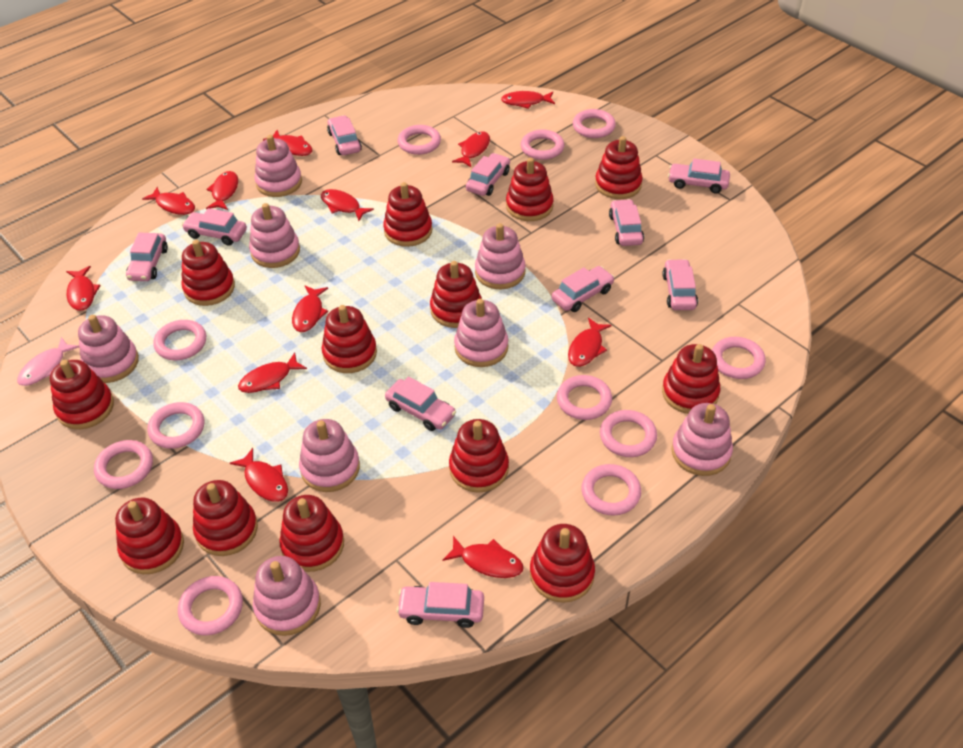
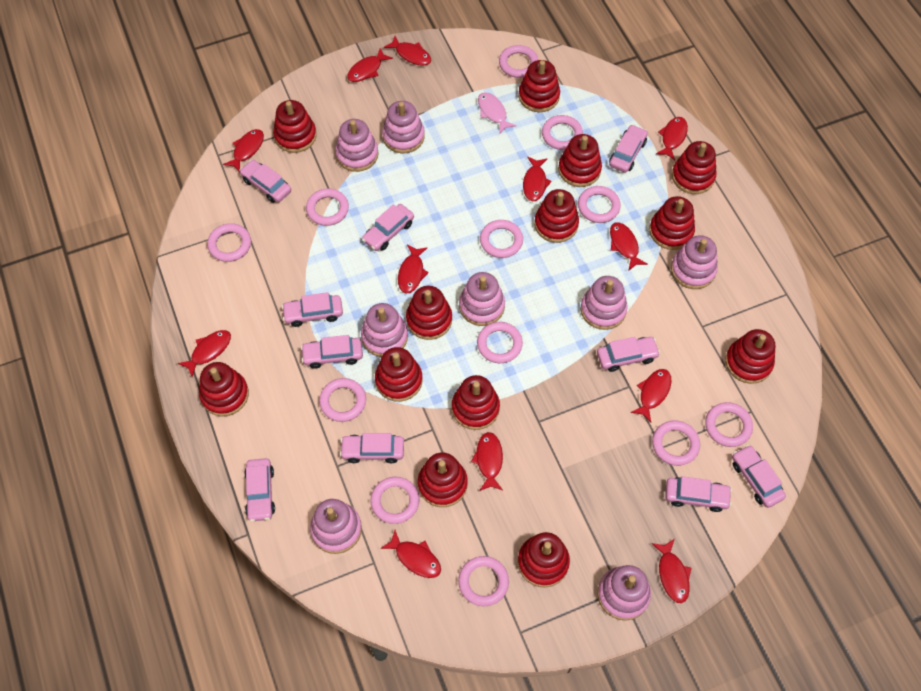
pink ring: 11 -> 12

